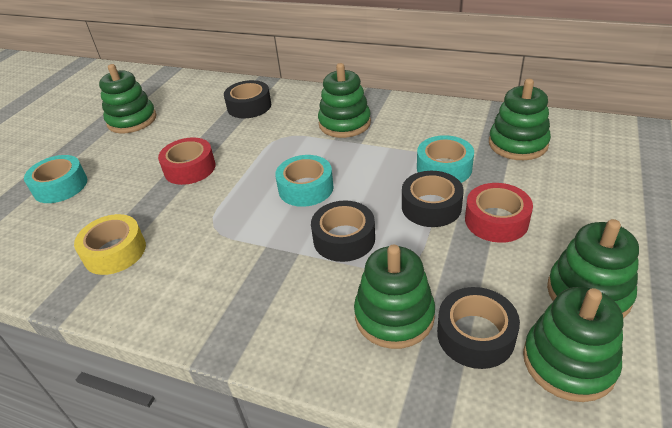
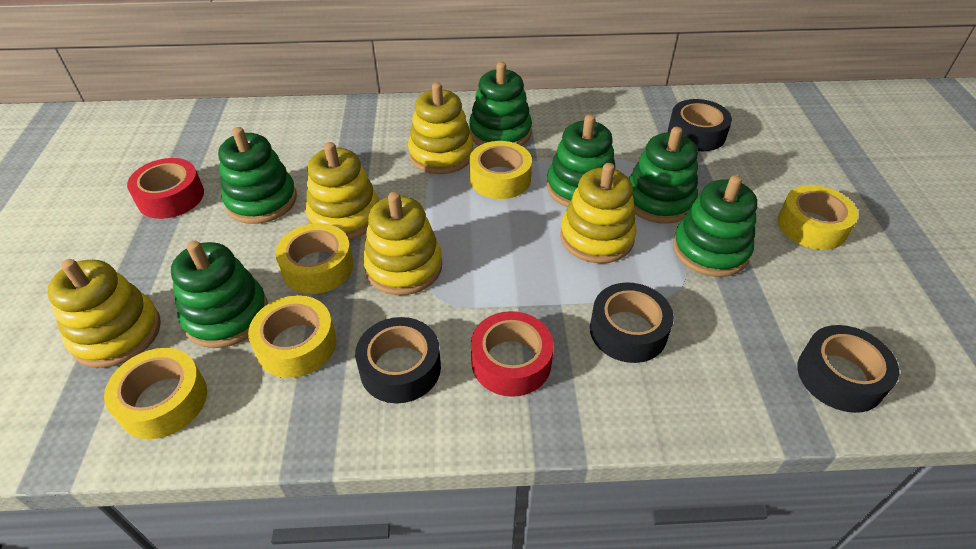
turquoise tape: 3 -> 0
yellow stacking toy: 0 -> 5
yellow tape: 1 -> 5

